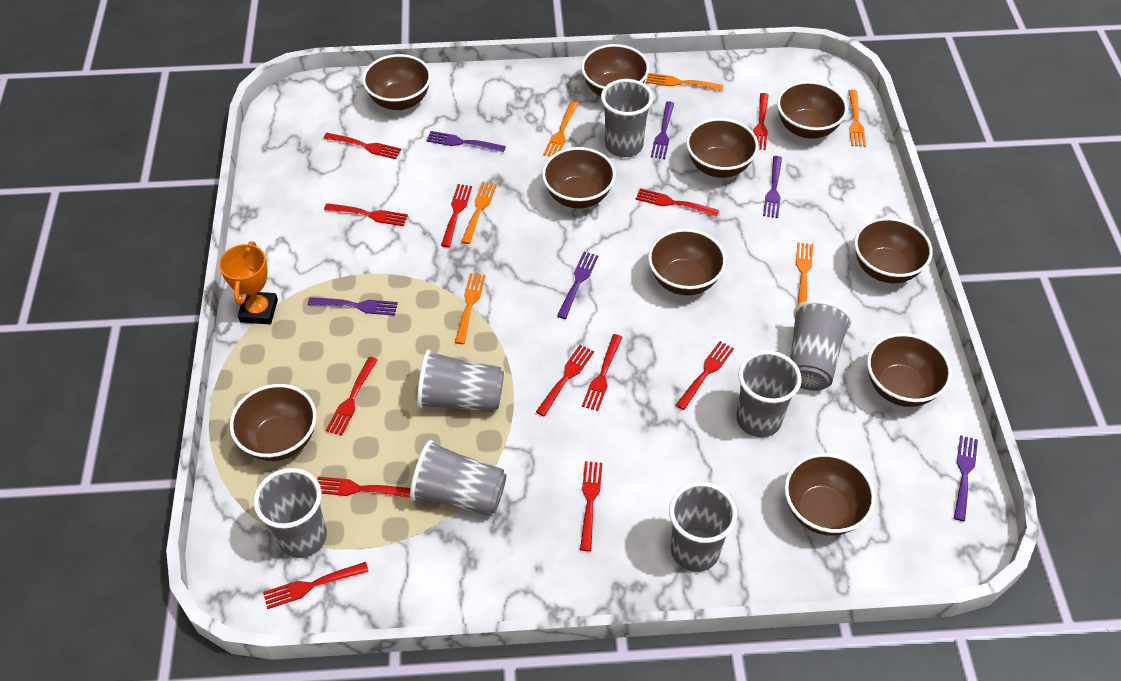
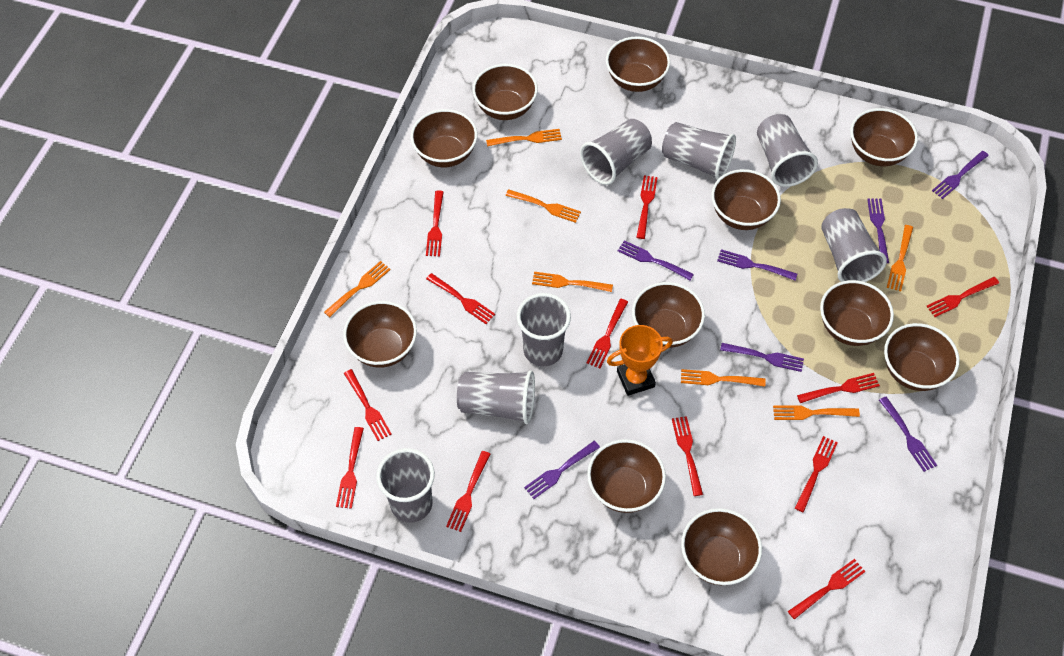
brown bowl: 10 -> 11
orange fork: 6 -> 7
purple fork: 6 -> 7

